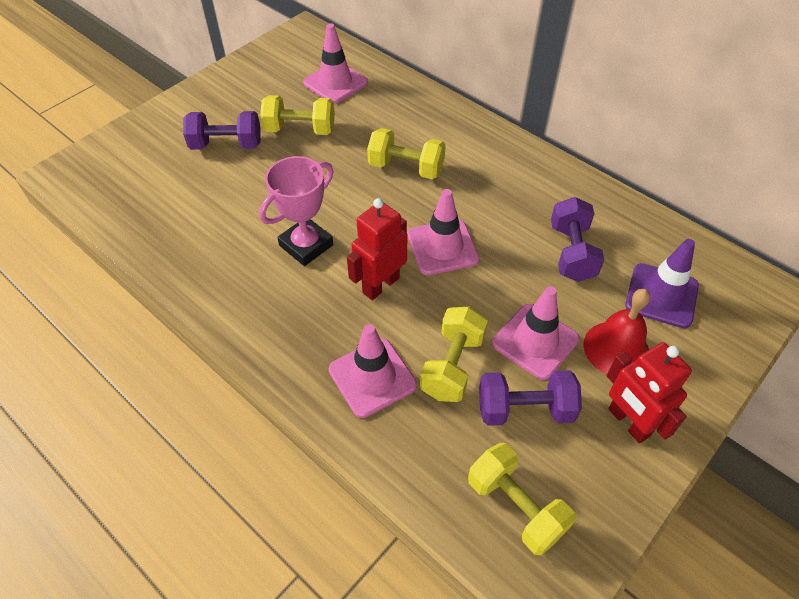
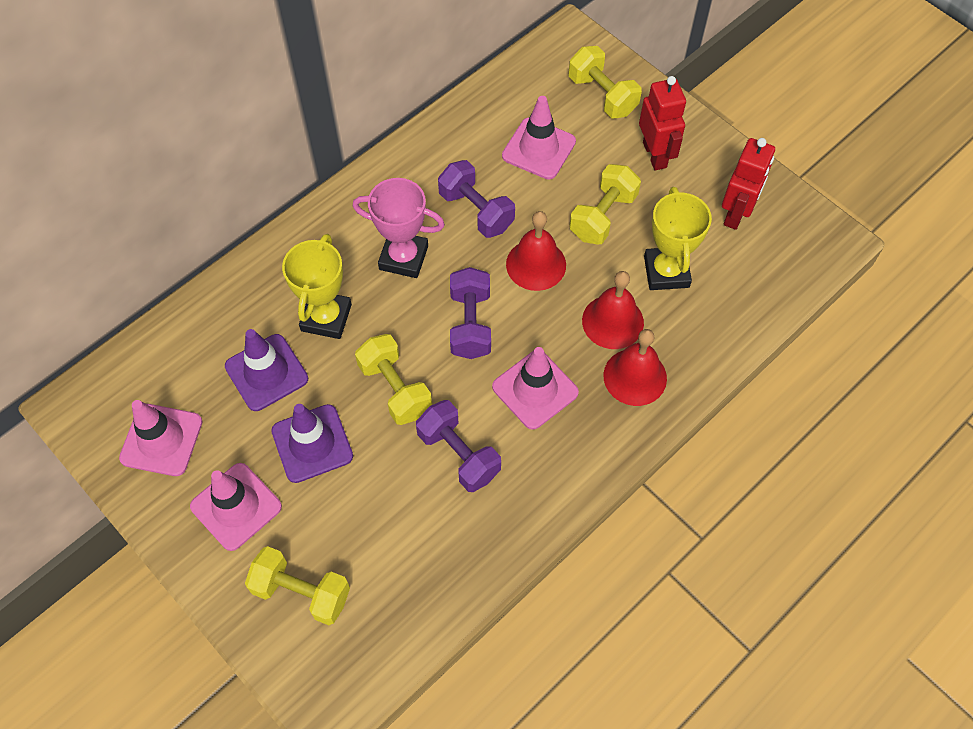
purple traffic cone: 1 -> 2
red bell: 1 -> 3
yellow trophy: 0 -> 2

